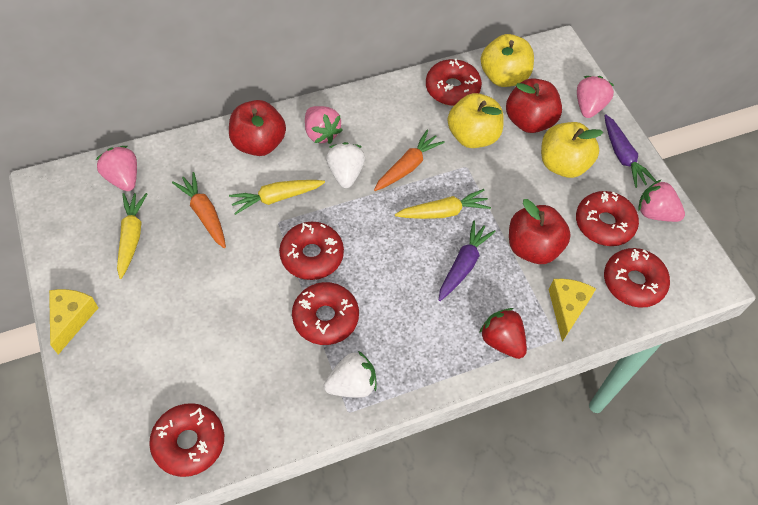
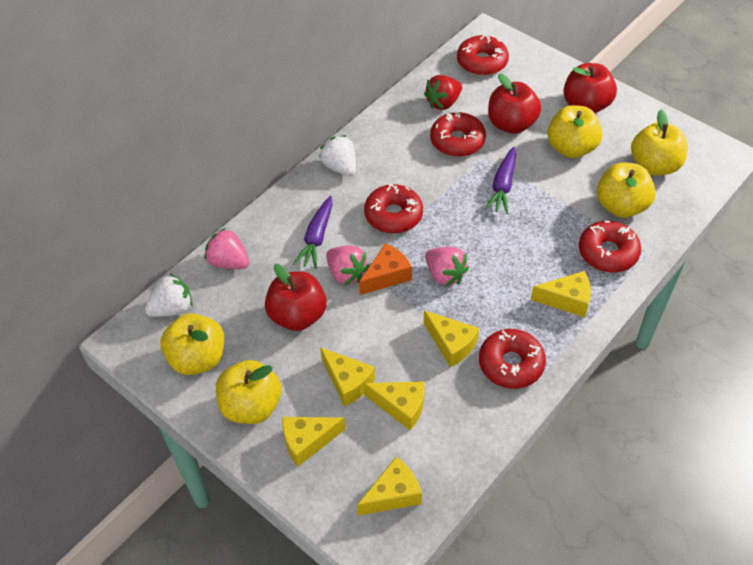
orange carrot: 2 -> 0
orange cheese: 0 -> 1
pink strawberry: 4 -> 3
red donut: 6 -> 5
yellow apple: 3 -> 5
yellow carrot: 3 -> 0
yellow cheese: 2 -> 6

